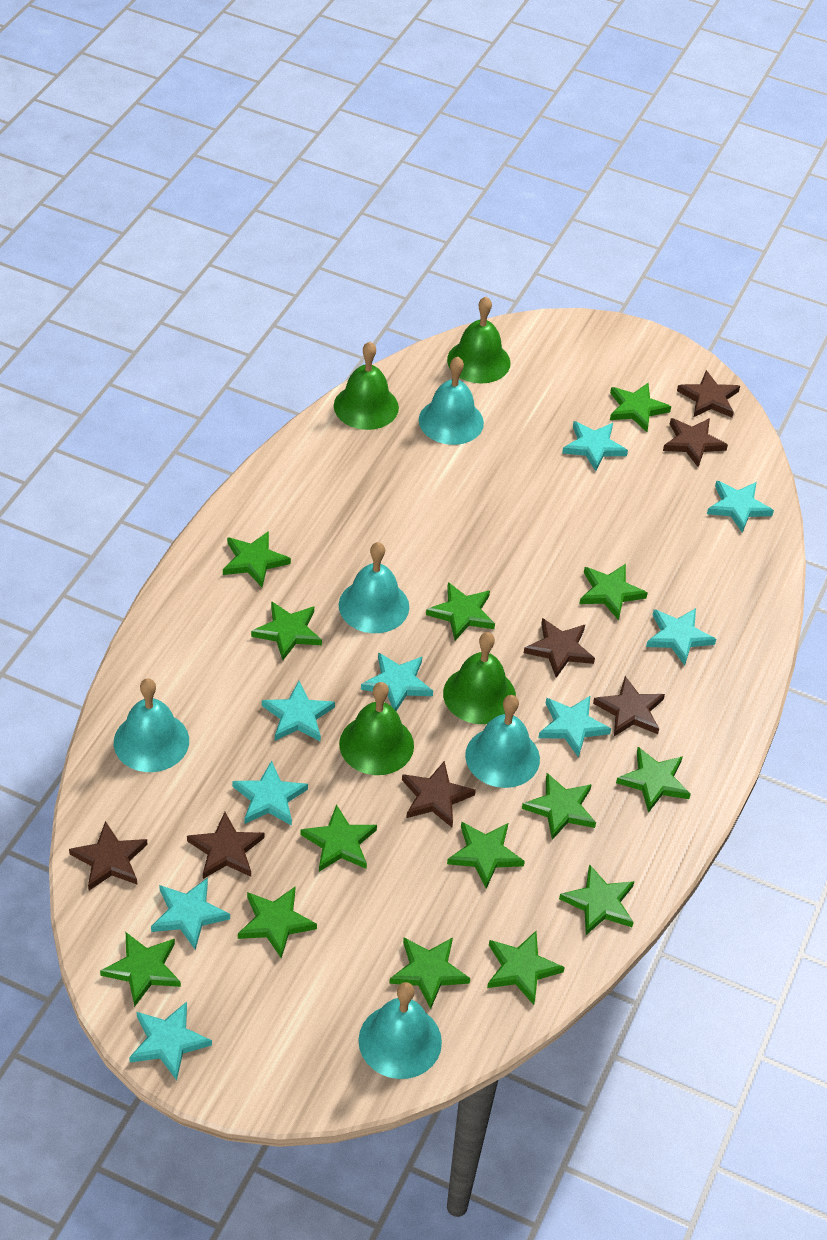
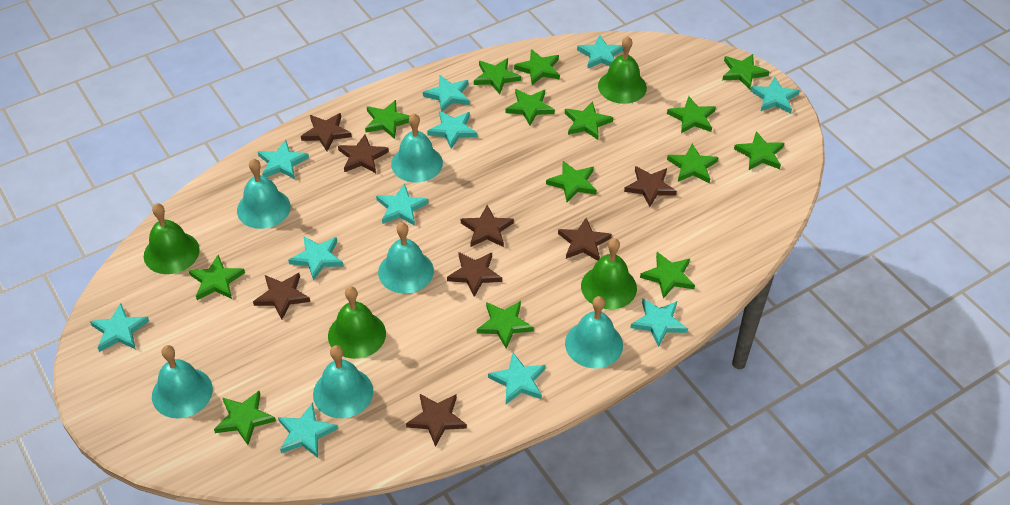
brown star: 7 -> 8
turquoise bell: 5 -> 6
turquoise star: 9 -> 11

